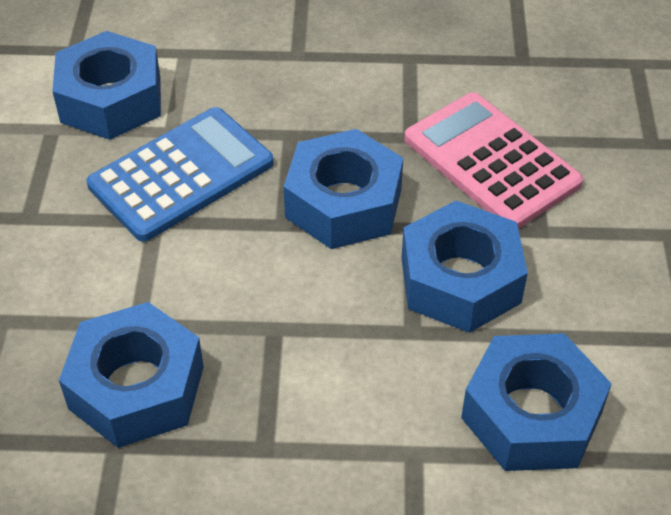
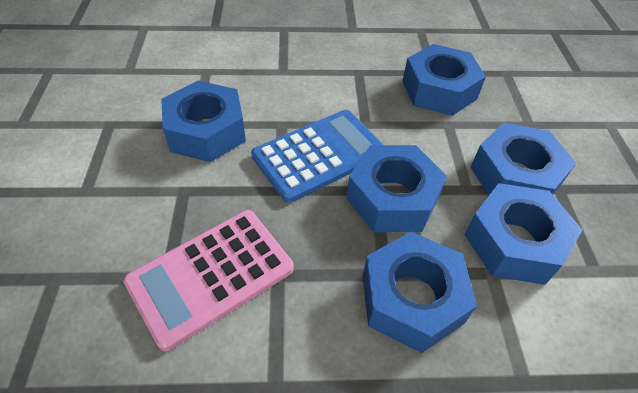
blue nut: 5 -> 6

